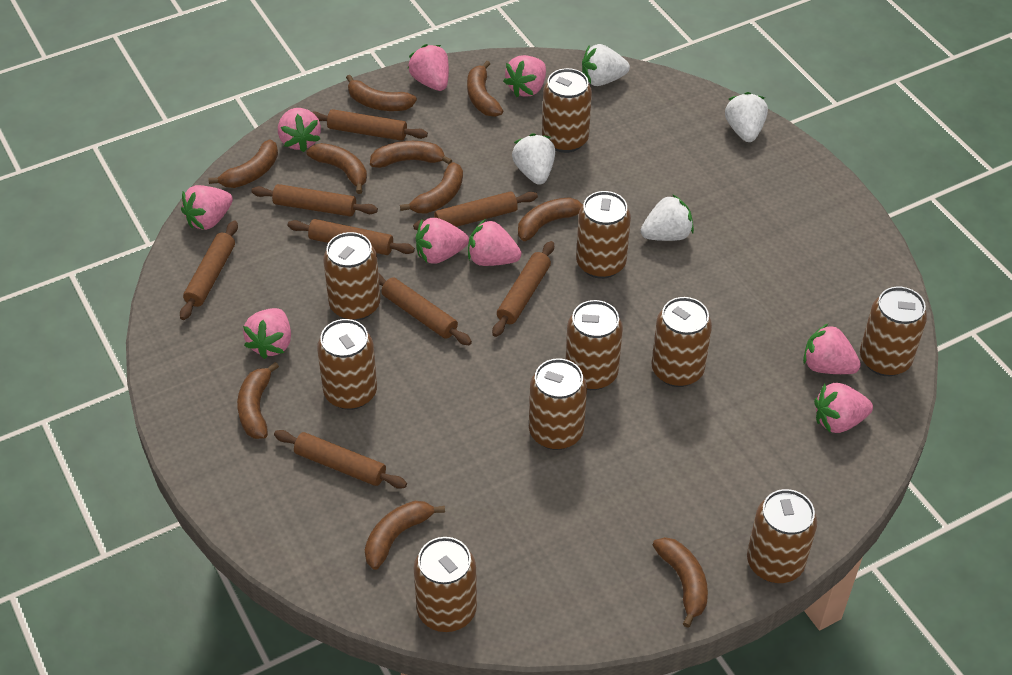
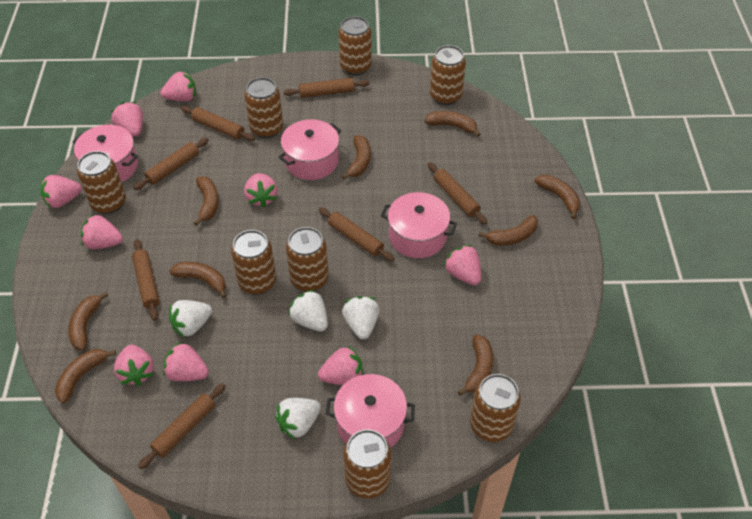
brown banana: 10 -> 9
brown can: 10 -> 8
brown rolling pin: 8 -> 7
pink pot: 0 -> 4

